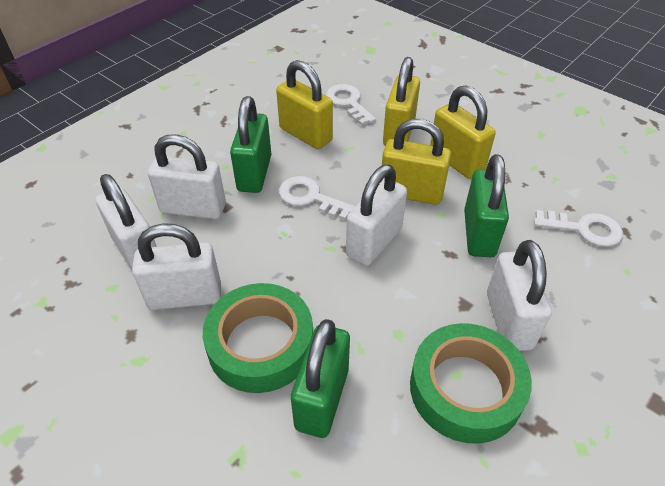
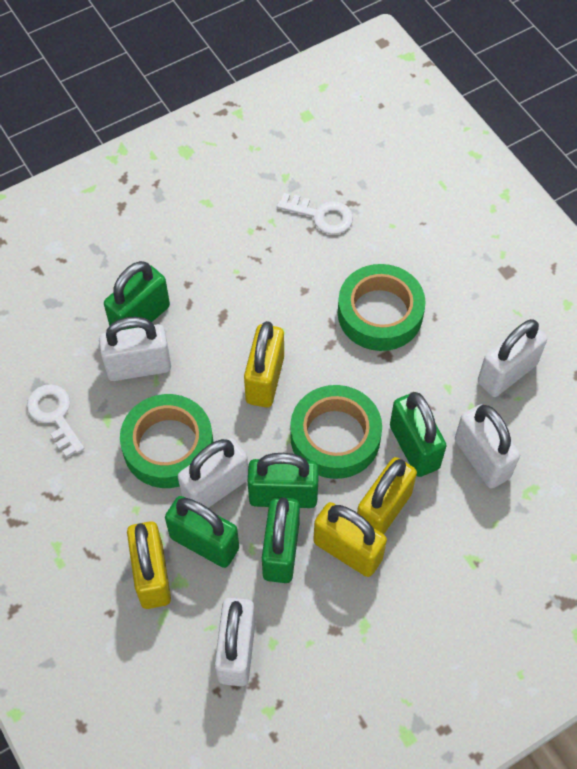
green padlock: 3 -> 5
green tape: 2 -> 3
white key: 3 -> 2

